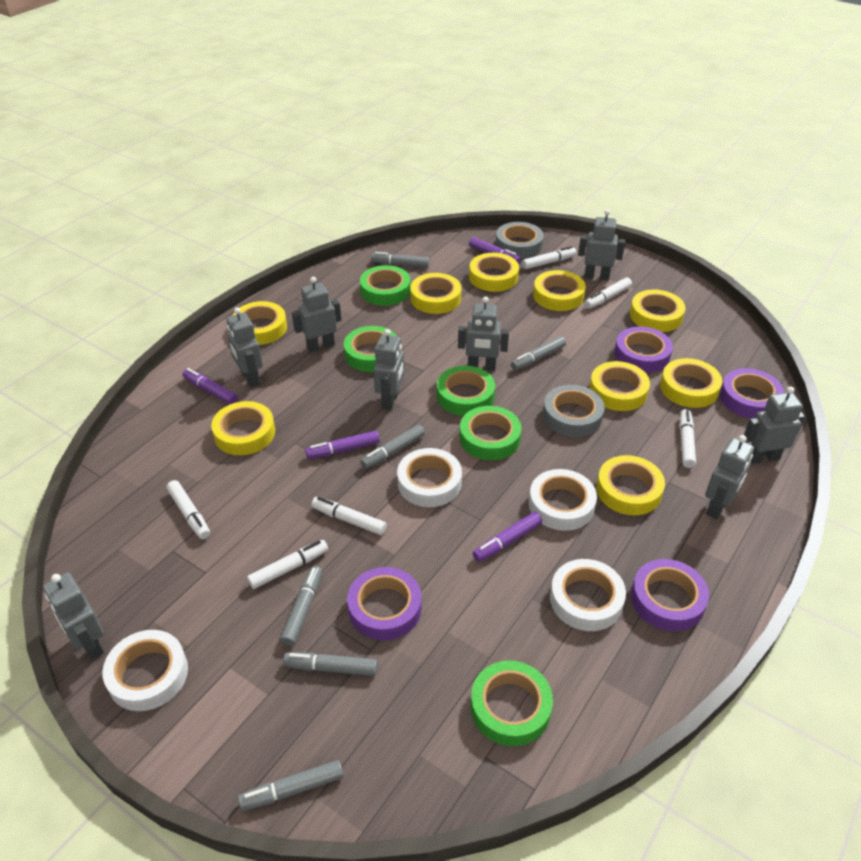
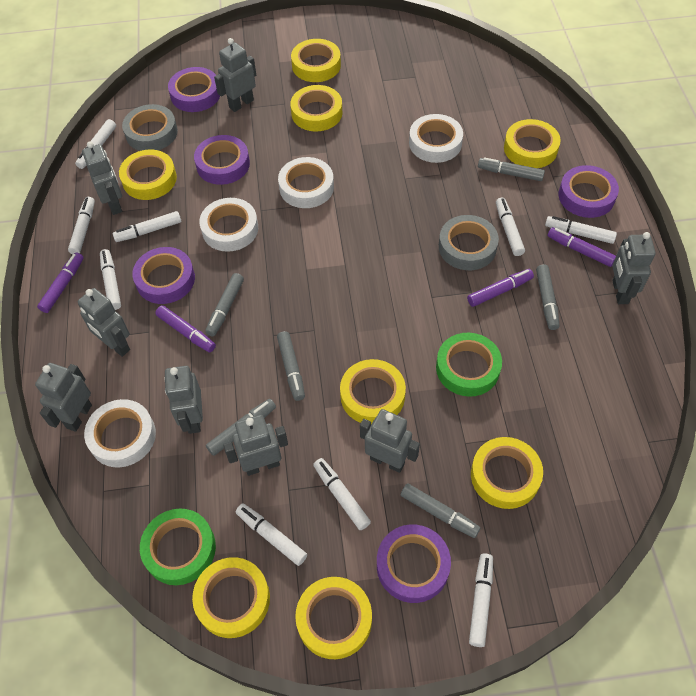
green tape: 5 -> 2
purple tape: 4 -> 5
white marker: 6 -> 9
yellow tape: 9 -> 8

